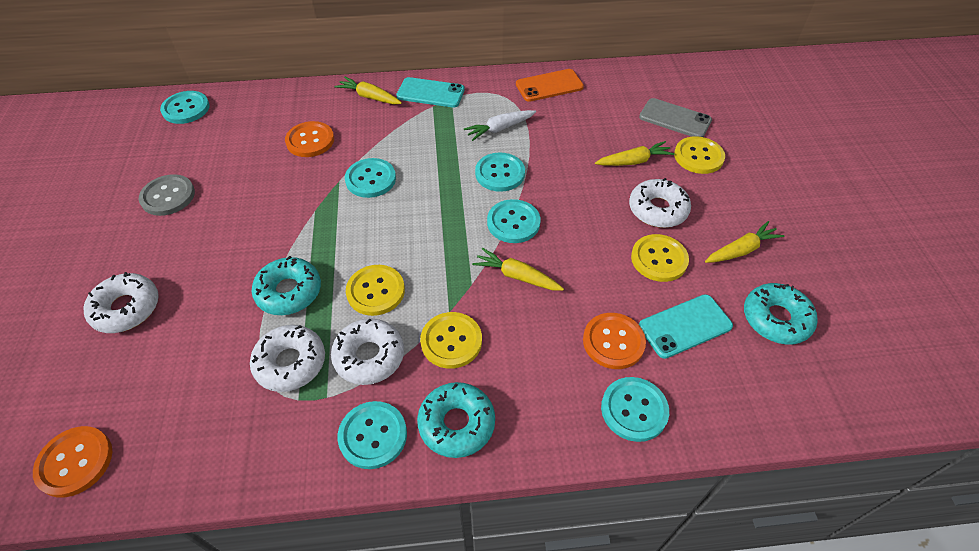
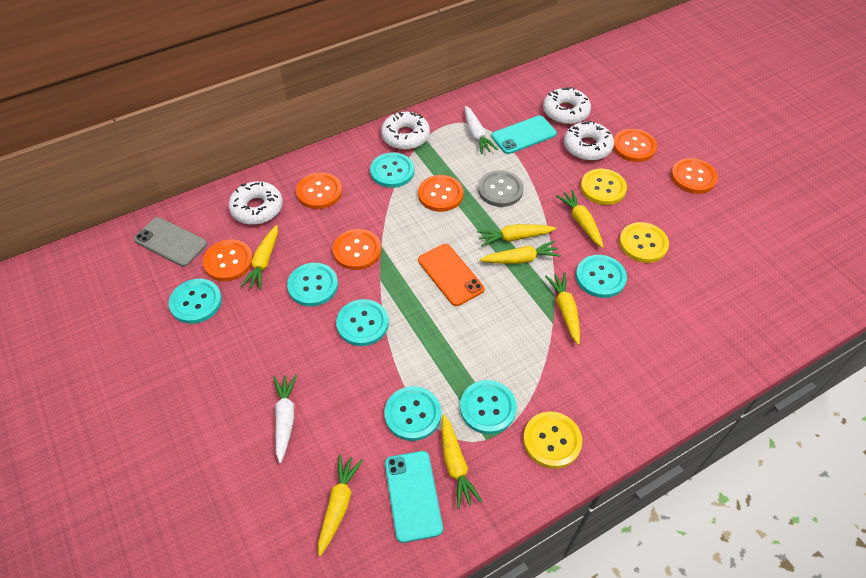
orange button: 3 -> 6
turquoise button: 6 -> 7
turquoise donut: 3 -> 0
white carrot: 1 -> 2
yellow button: 4 -> 3
yellow carrot: 4 -> 7

